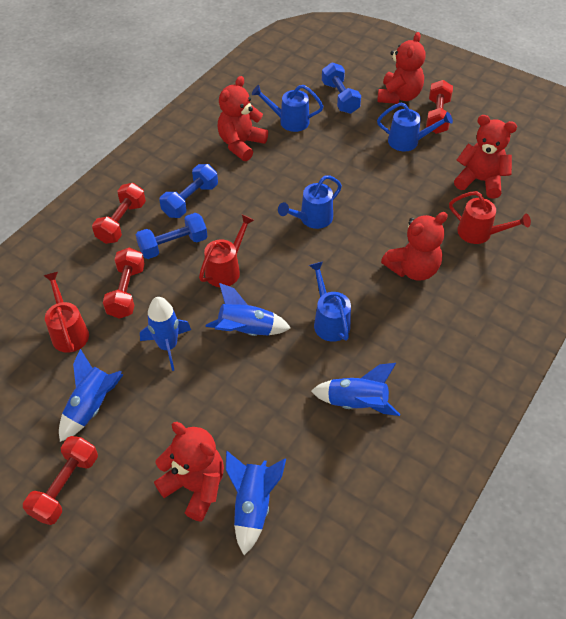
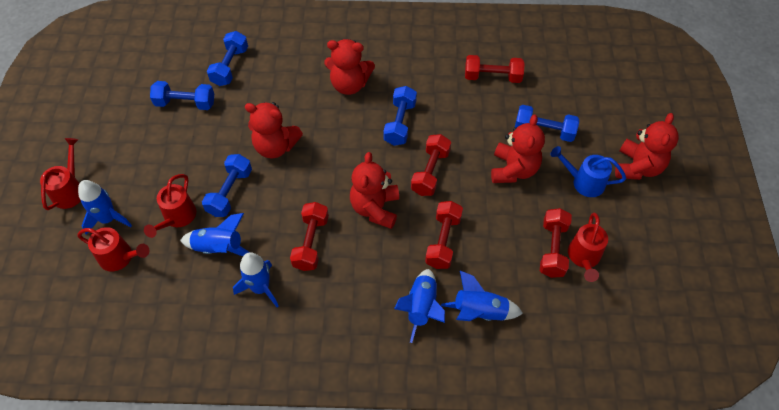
blue dumbbell: 3 -> 5
blue watering can: 4 -> 1
red dumbbell: 4 -> 5
red watering can: 3 -> 4

